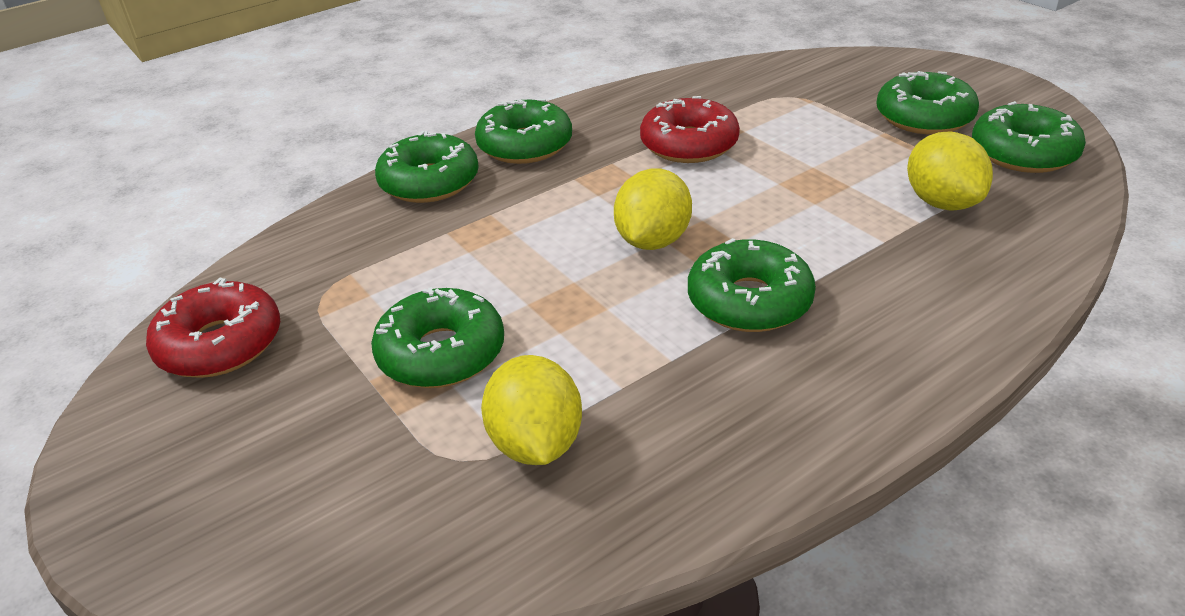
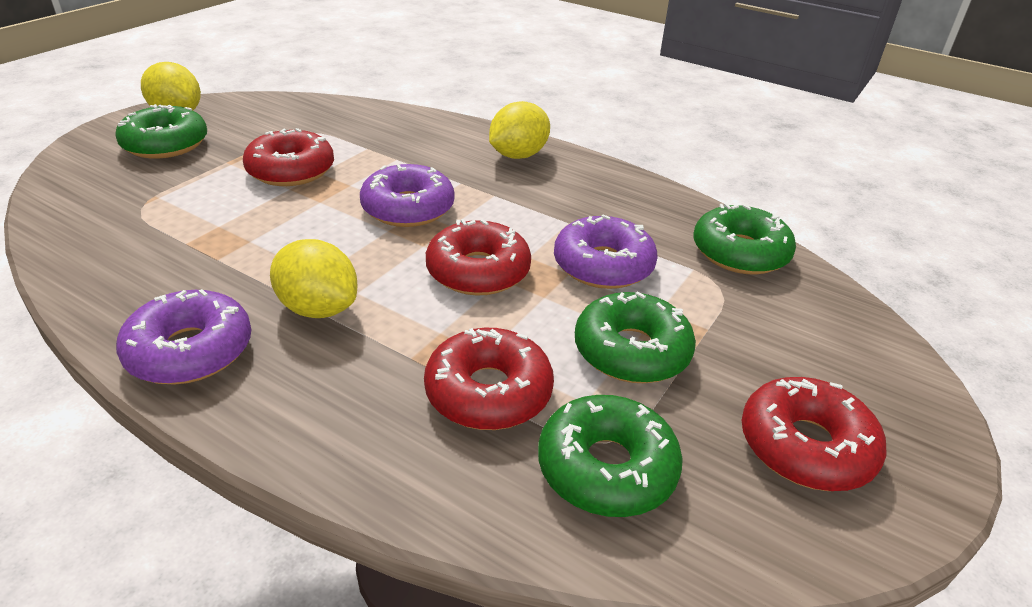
green donut: 6 -> 4
purple donut: 0 -> 3
red donut: 2 -> 4

